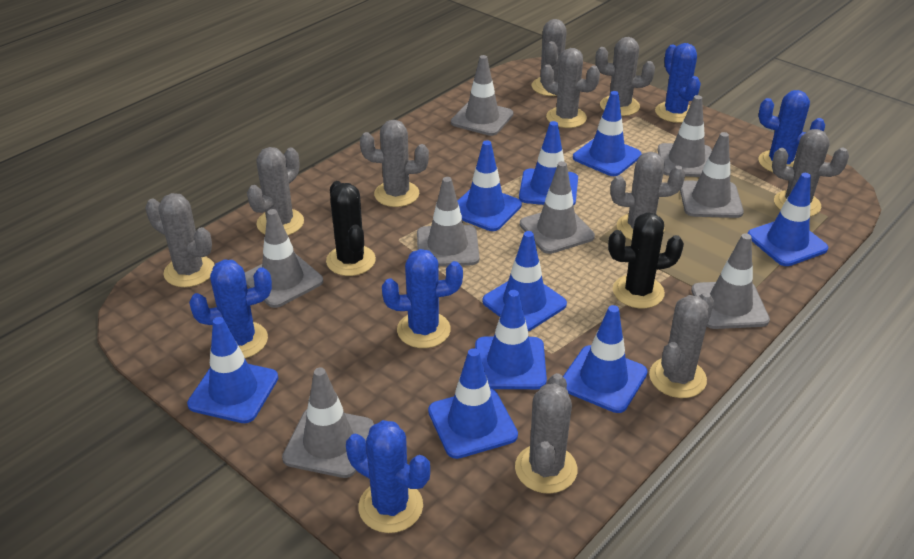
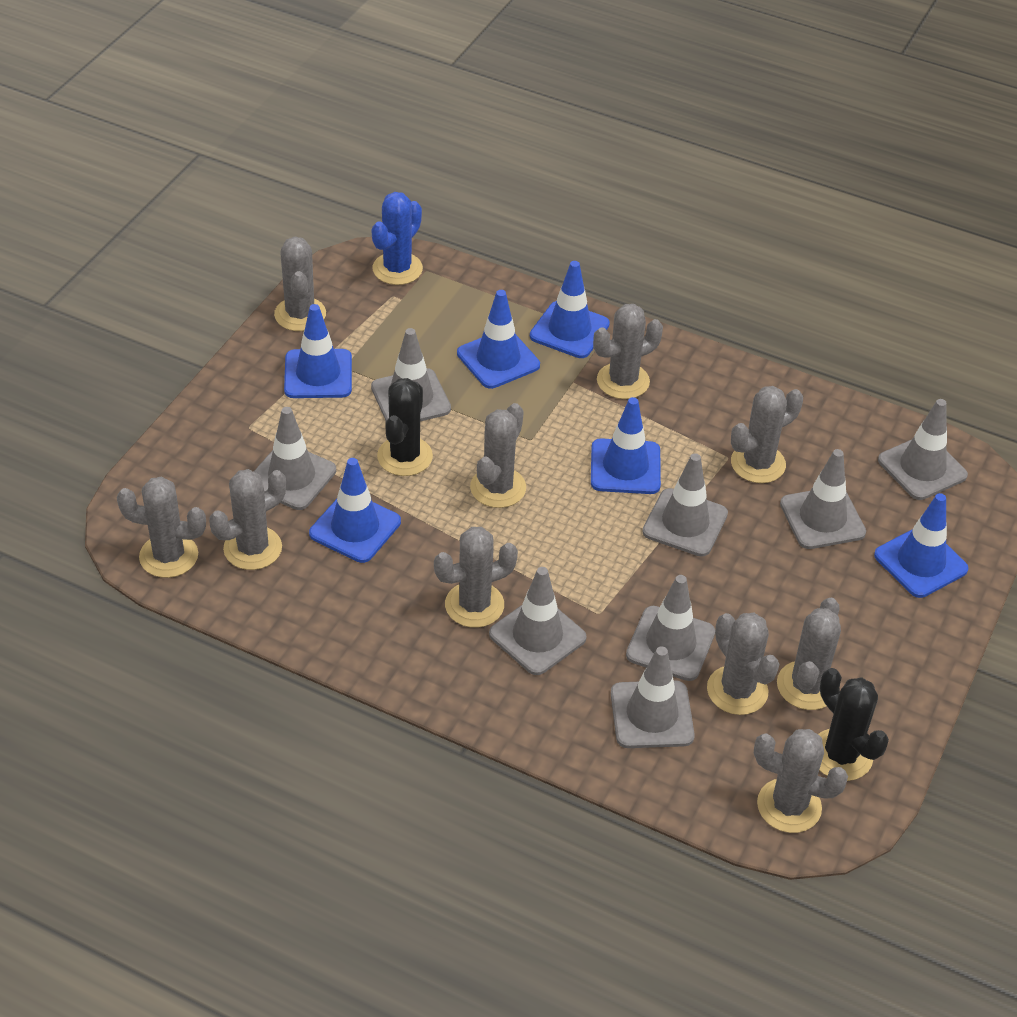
blue cactus: 5 -> 1
blue traffic cone: 9 -> 6

